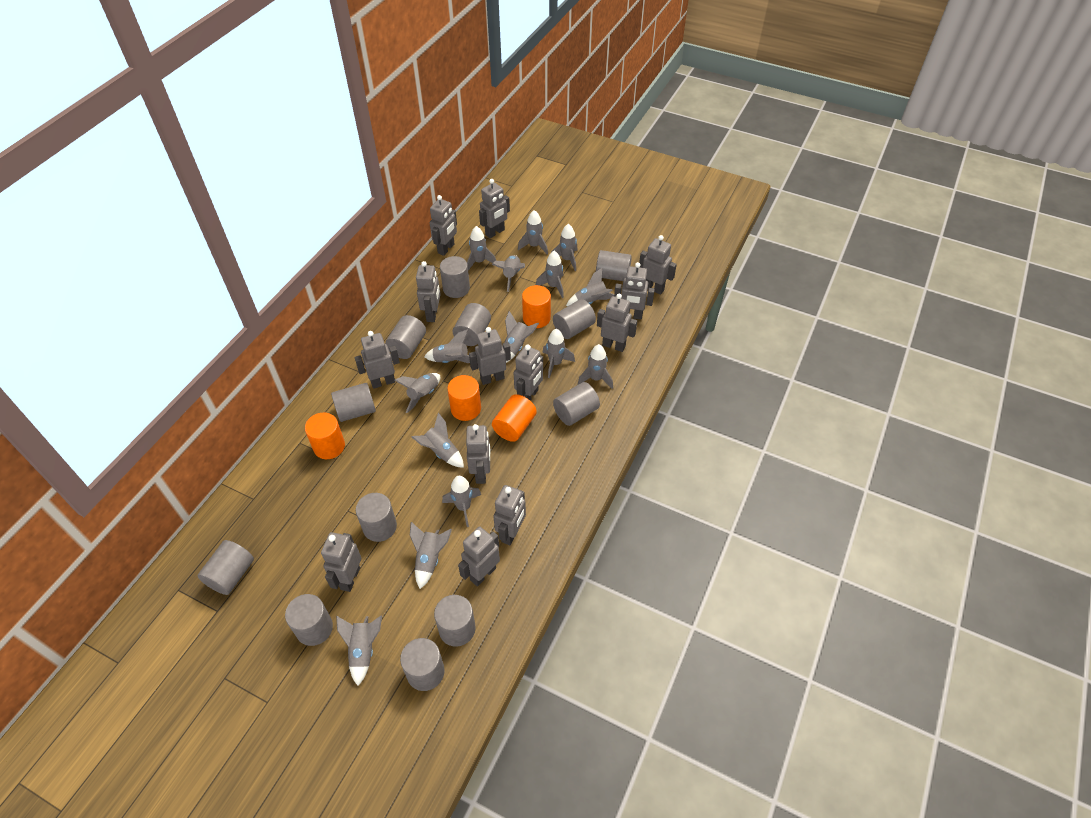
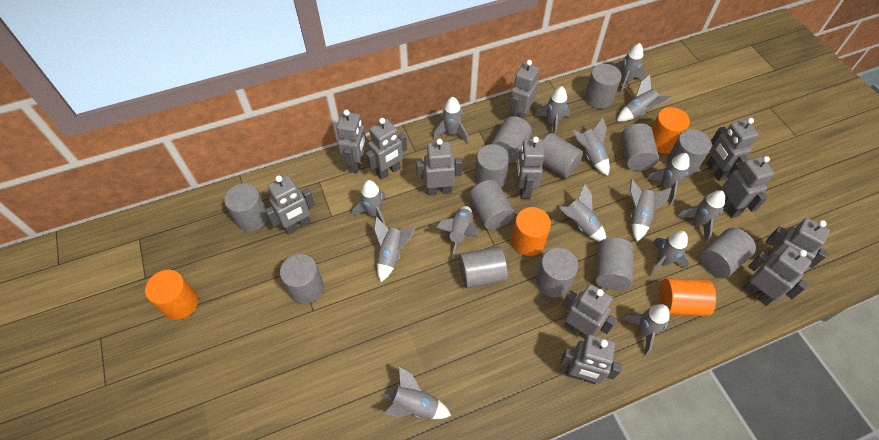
grey cylinder: 12 -> 13
grey robot: 13 -> 12

